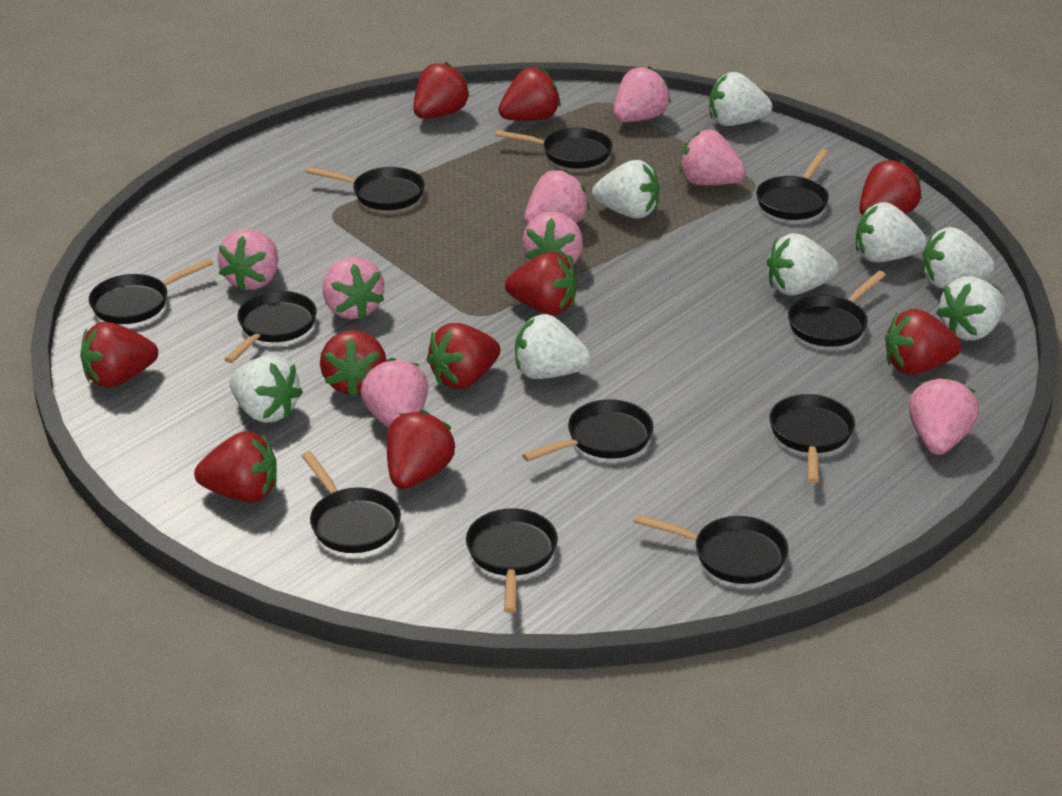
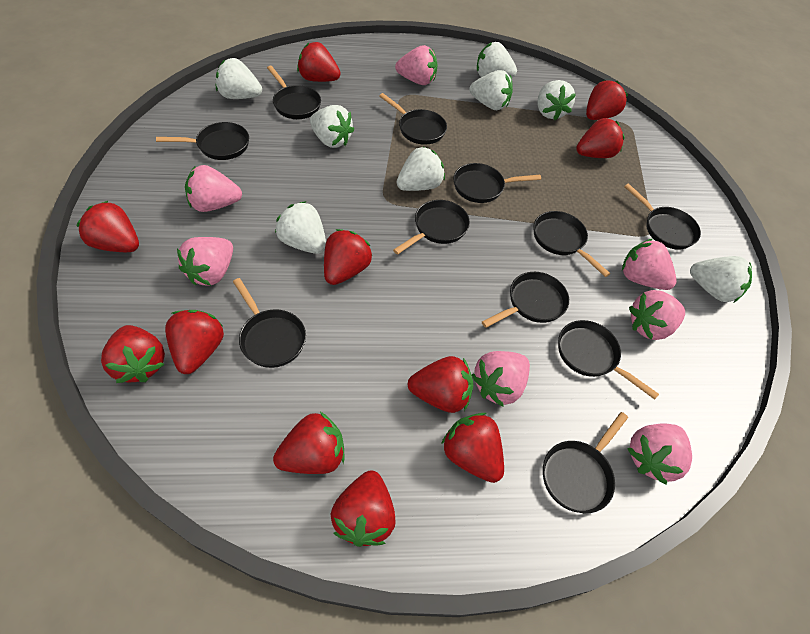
pink strawberry: 8 -> 7
red strawberry: 10 -> 11

